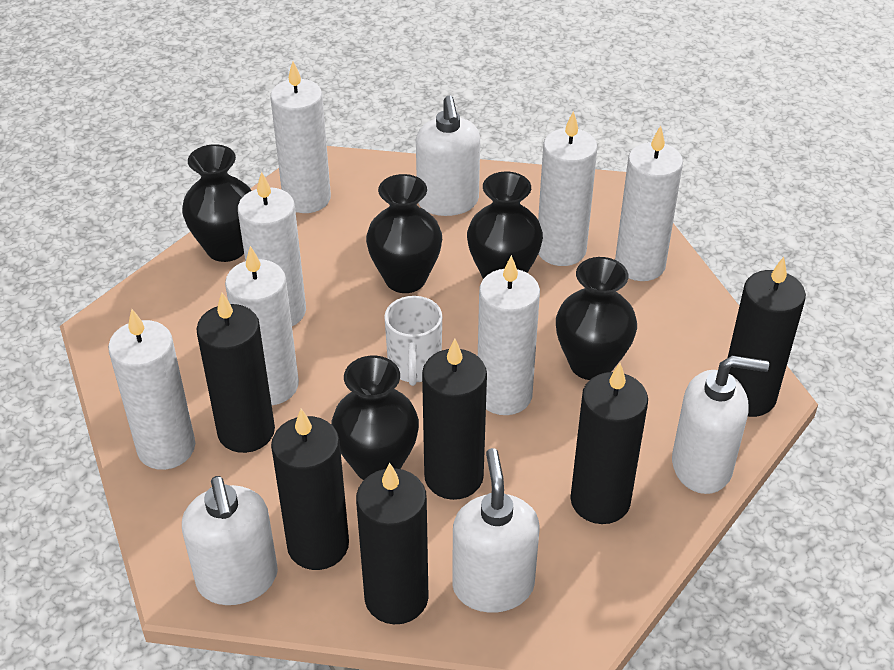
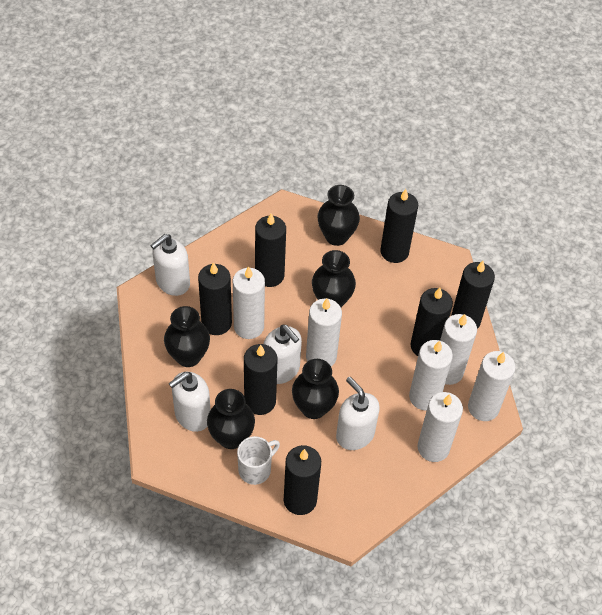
black candle: 6 -> 7
white candle: 7 -> 6

